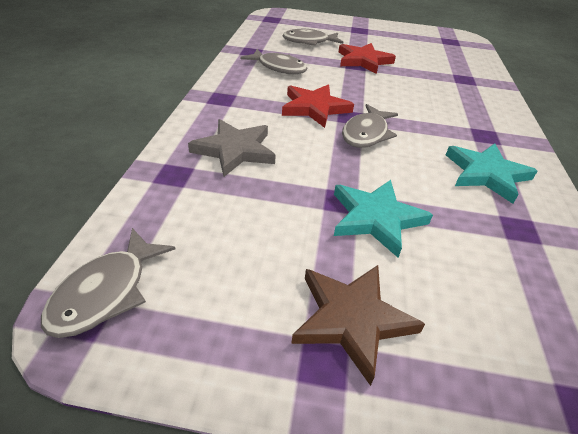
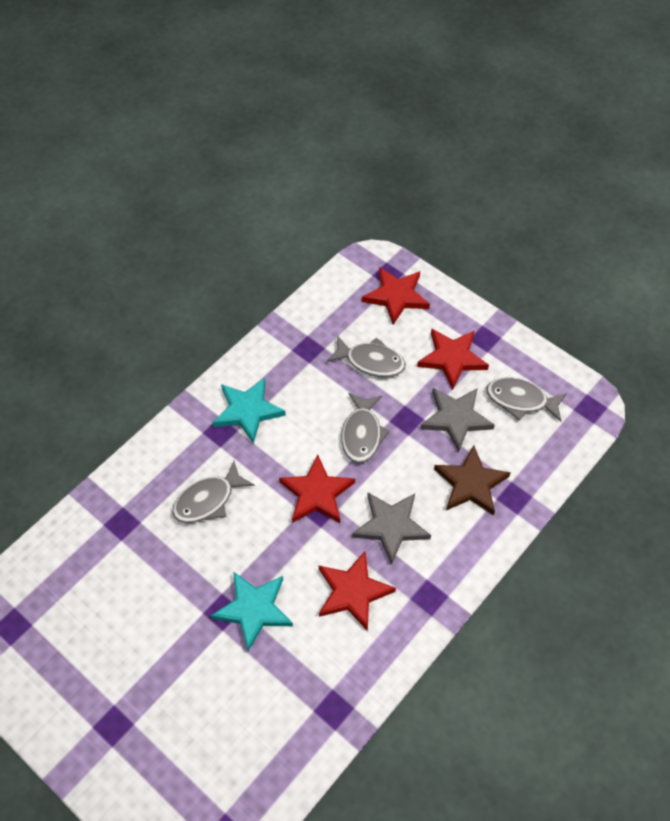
grey star: 1 -> 2
red star: 2 -> 4

